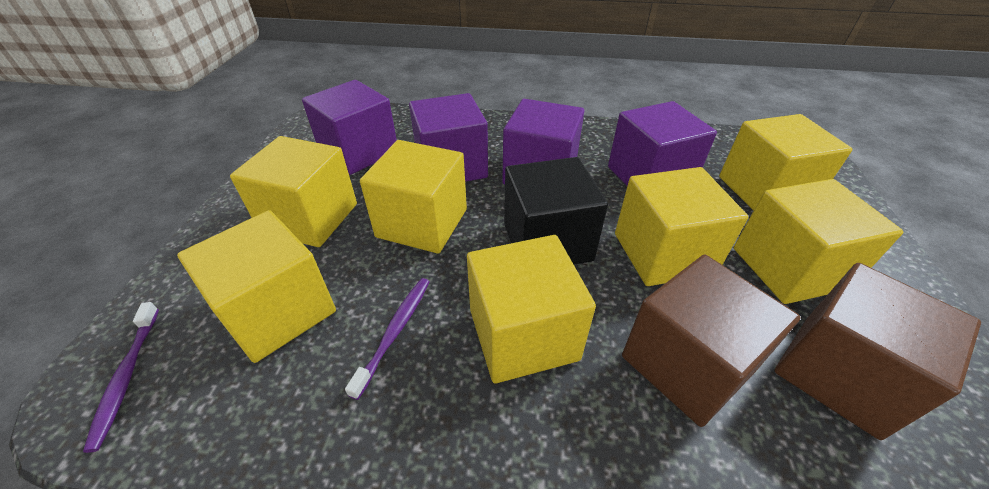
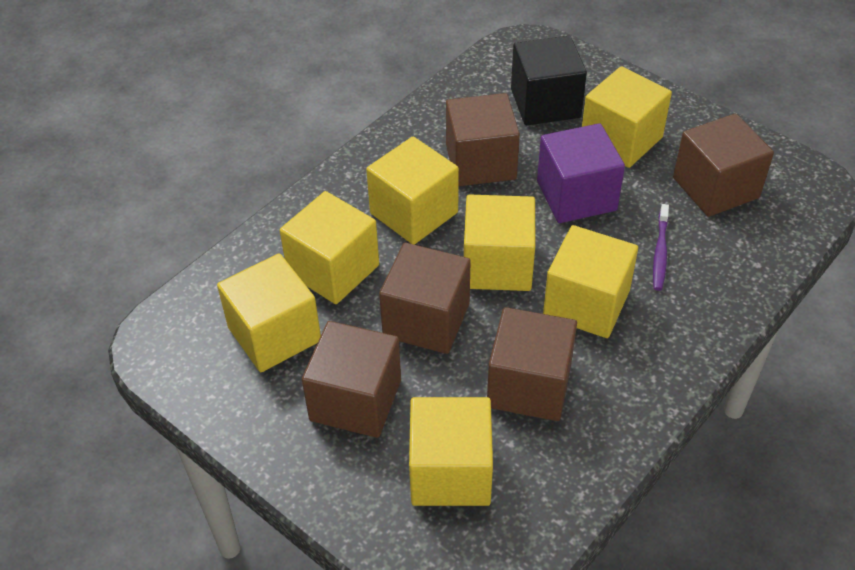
brown cube: 2 -> 5
purple cube: 4 -> 1
purple toothbrush: 2 -> 1

